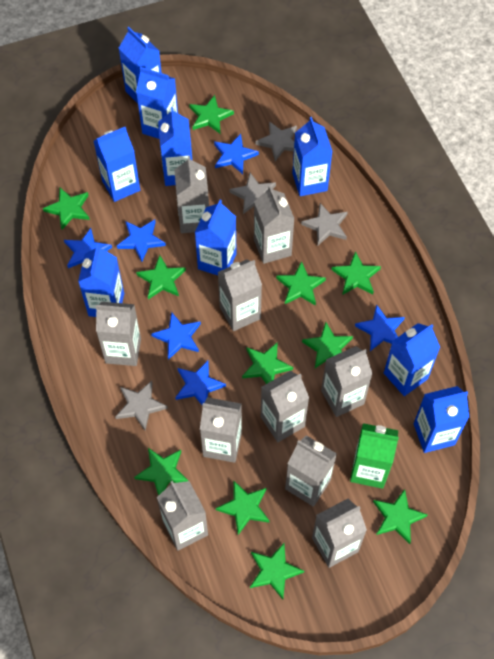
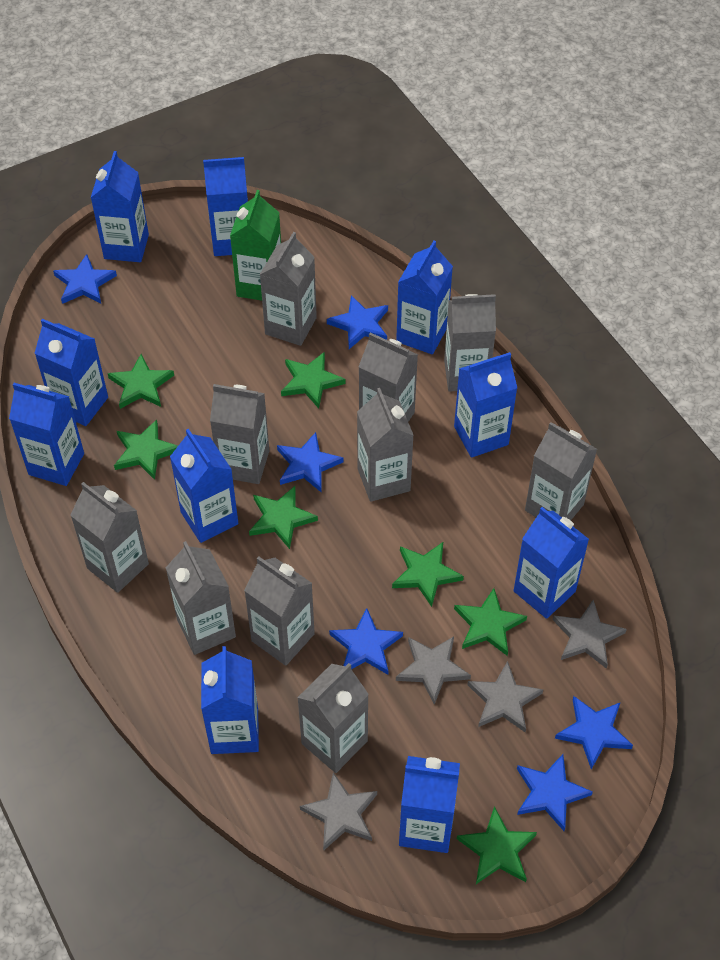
blue carton: 9 -> 10
green star: 11 -> 7

